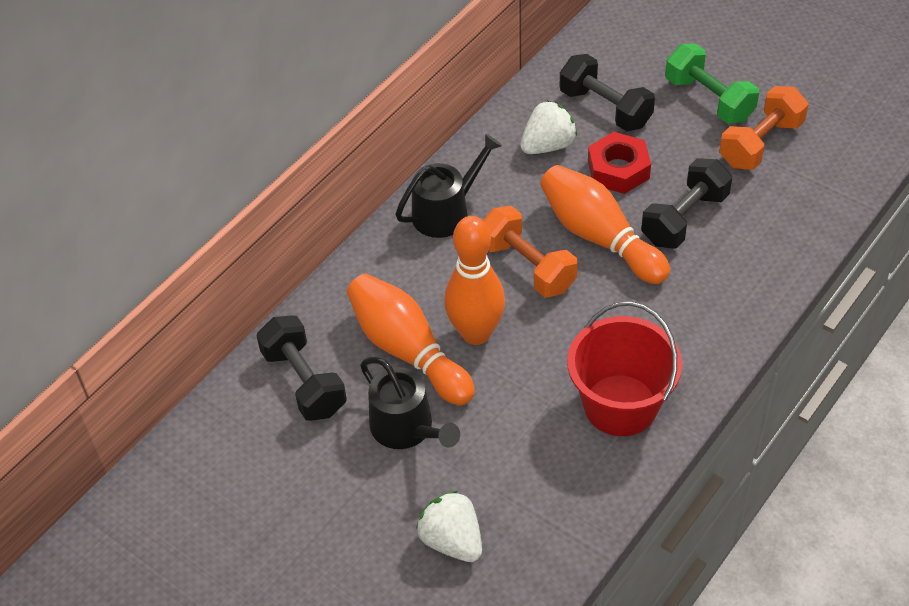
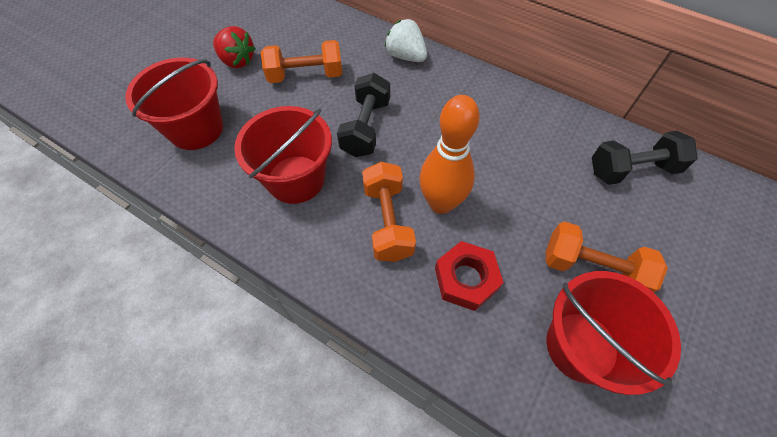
black dumbbell: 3 -> 2
black watering can: 2 -> 0
green dumbbell: 1 -> 0
orange bowling pin: 3 -> 1
orange dumbbell: 2 -> 3
red bucket: 1 -> 3
red strawberry: 0 -> 1
white strawberry: 2 -> 1

